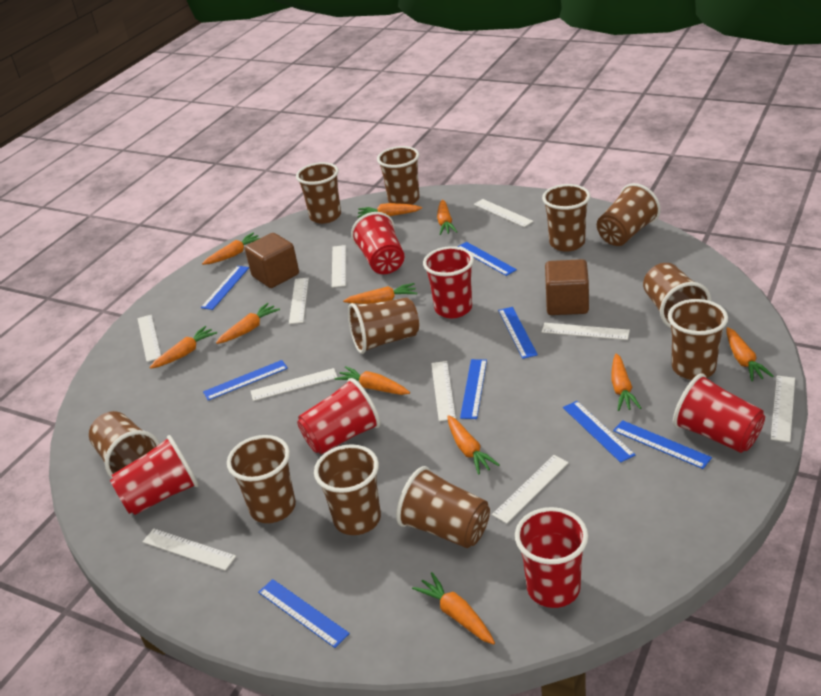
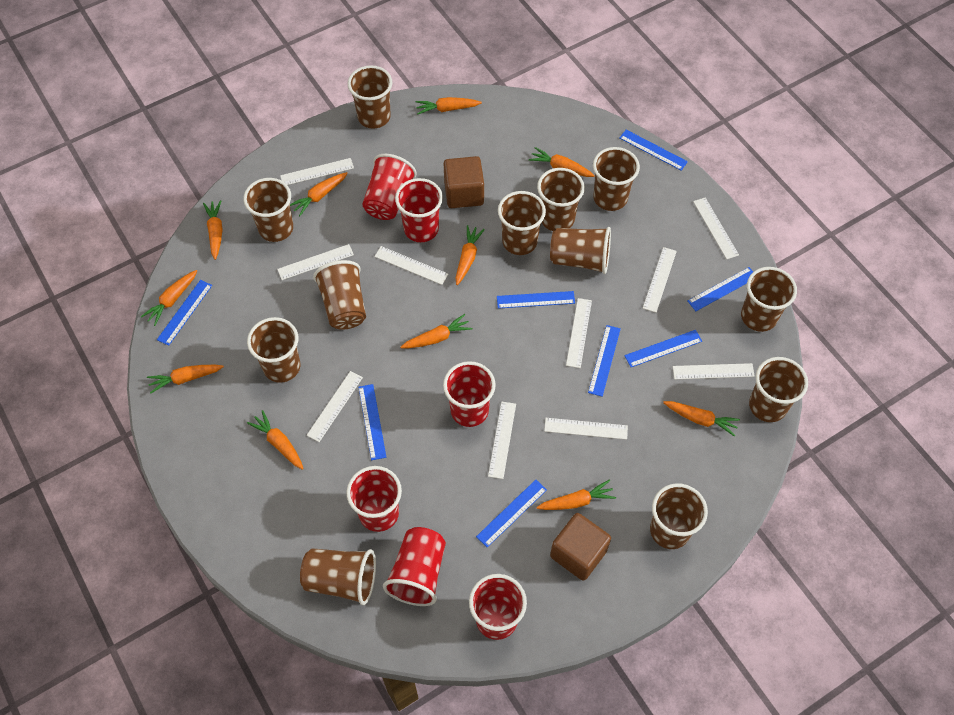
brown cup: 11 -> 12

